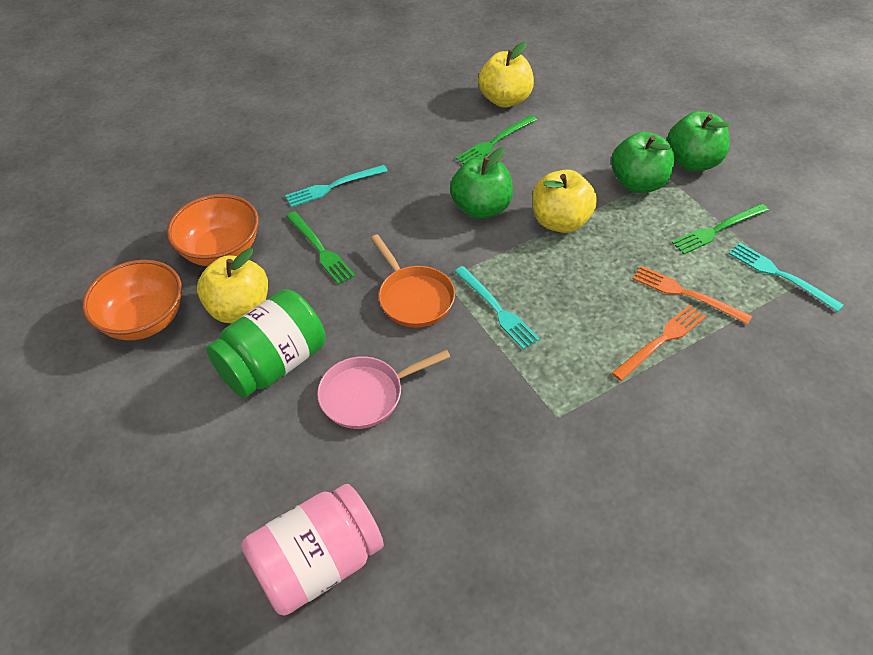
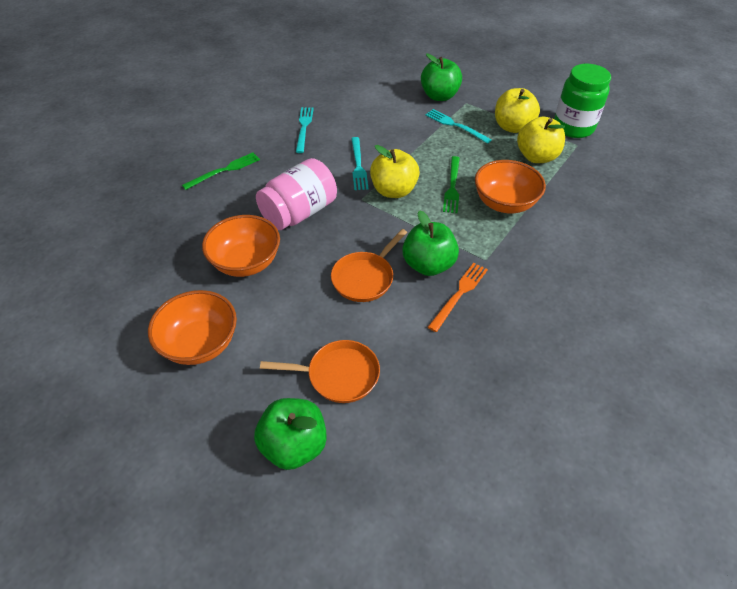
green fork: 3 -> 2
orange bowl: 2 -> 3
orange fork: 2 -> 1
orange pan: 1 -> 2
pink pan: 1 -> 0

